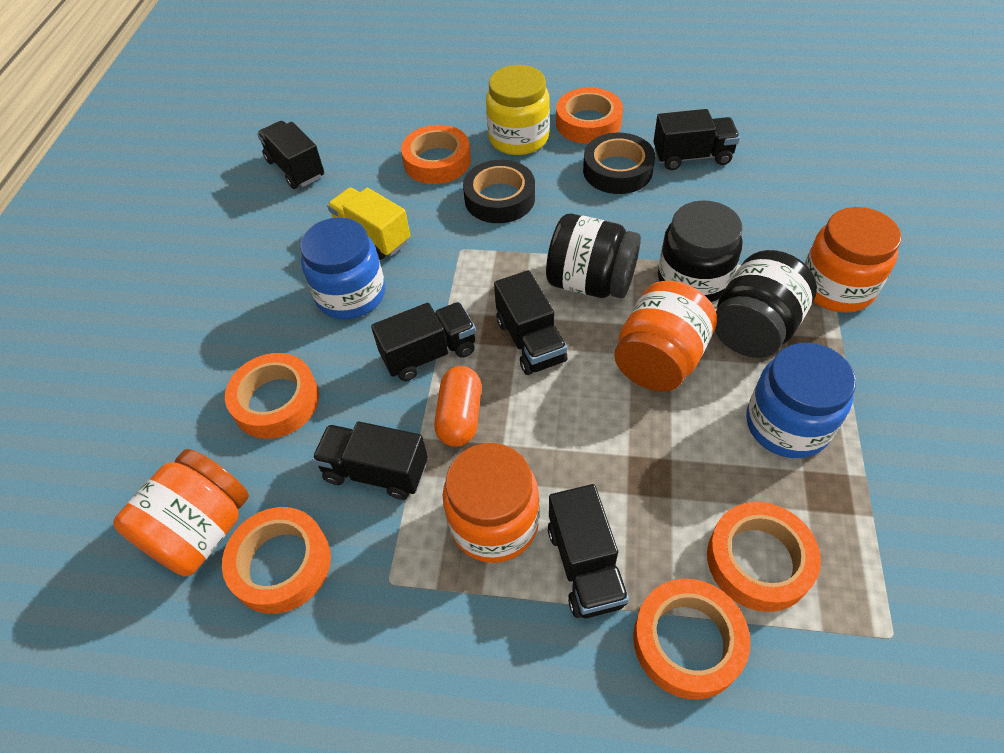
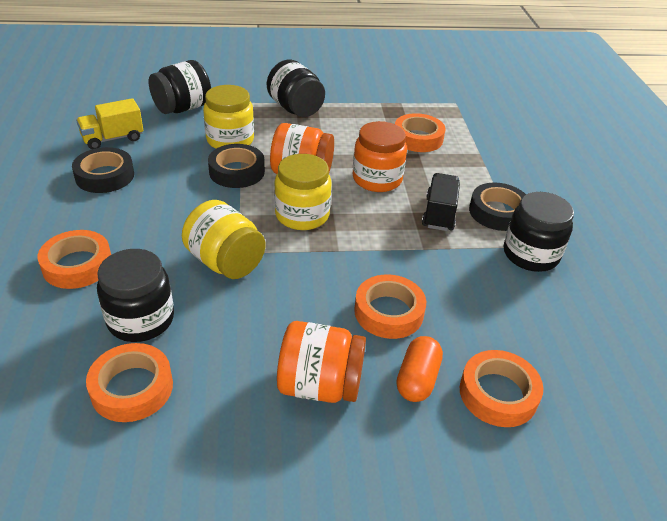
black jar: 3 -> 4
black tape: 2 -> 3
black truck: 6 -> 1
blue jar: 2 -> 0
orange jar: 4 -> 3
orange tape: 6 -> 5
yellow jar: 1 -> 3

